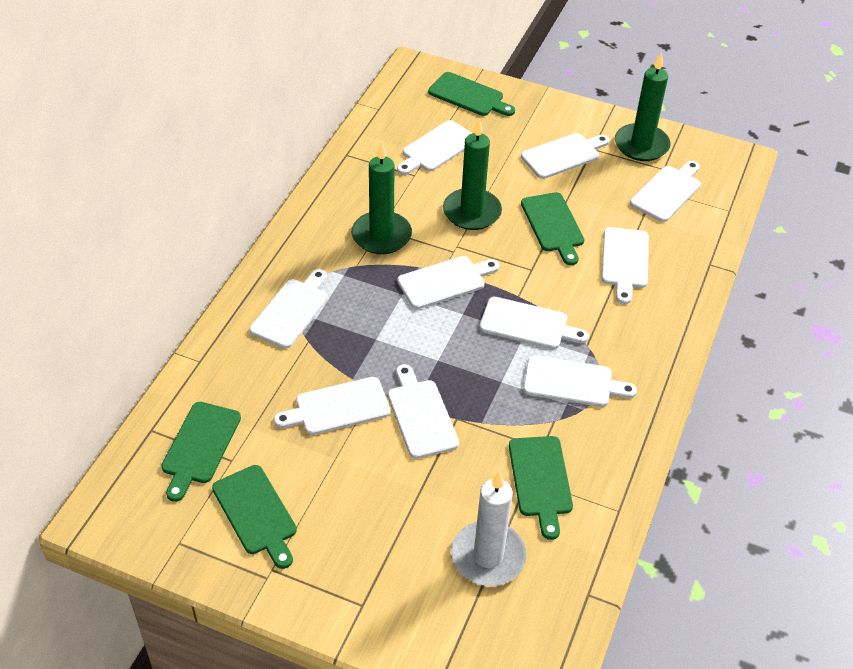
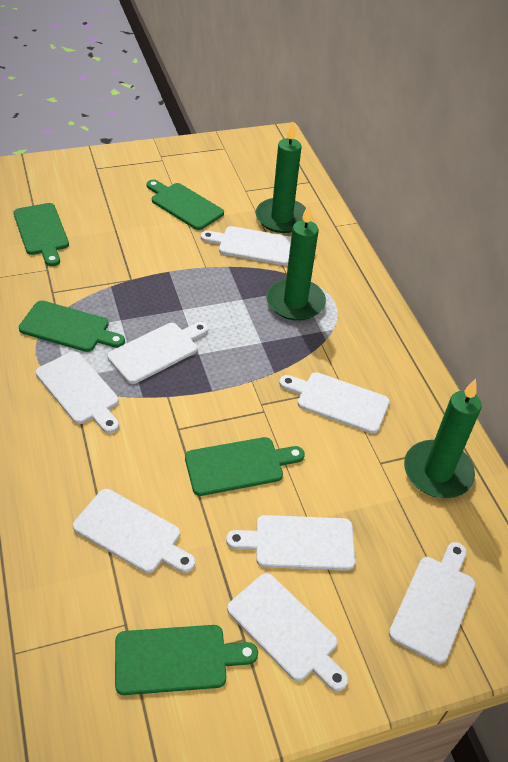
white candle: 1 -> 0
white cutting board: 10 -> 8

